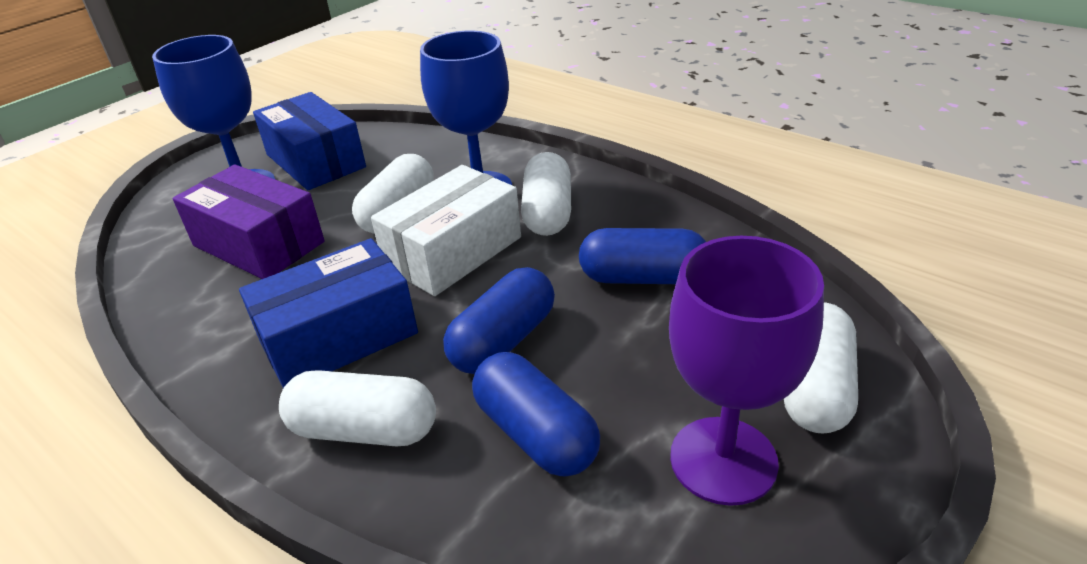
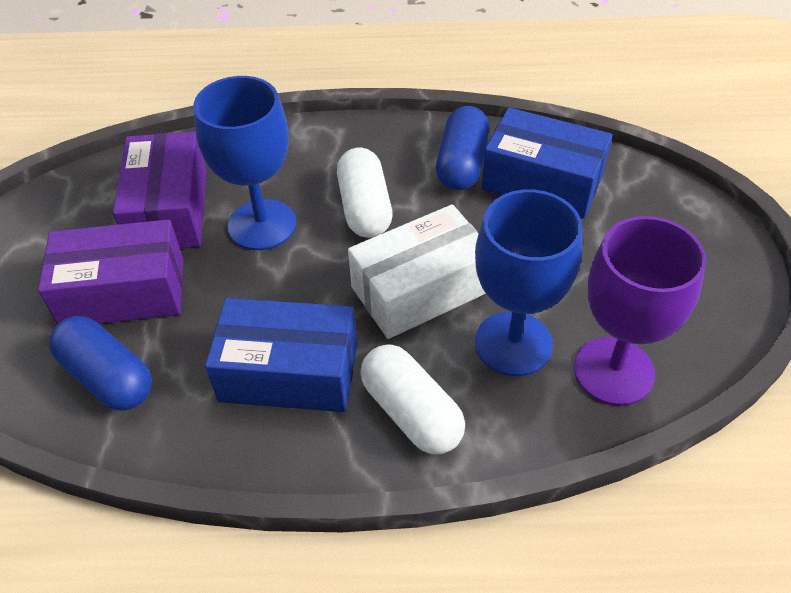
blue capsule: 3 -> 2
purple box: 1 -> 2
white capsule: 4 -> 2

